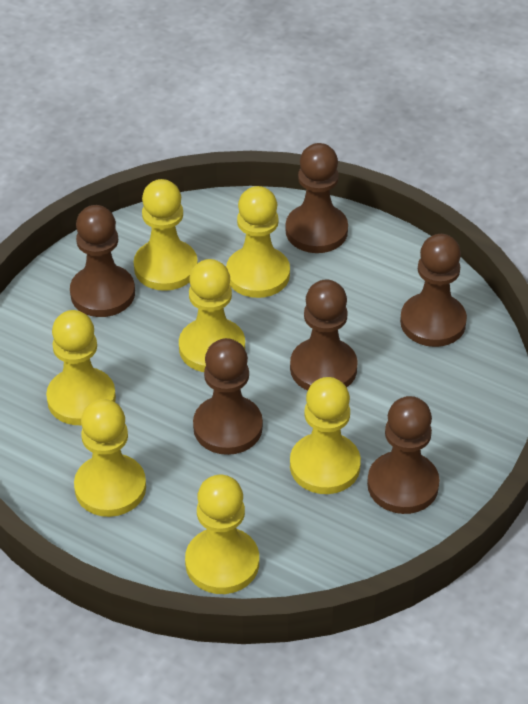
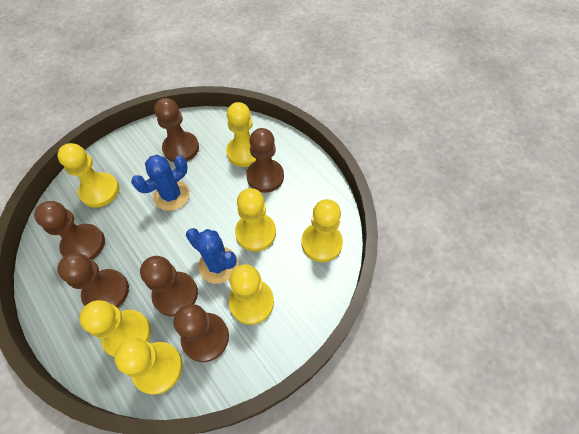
blue cactus: 0 -> 2

